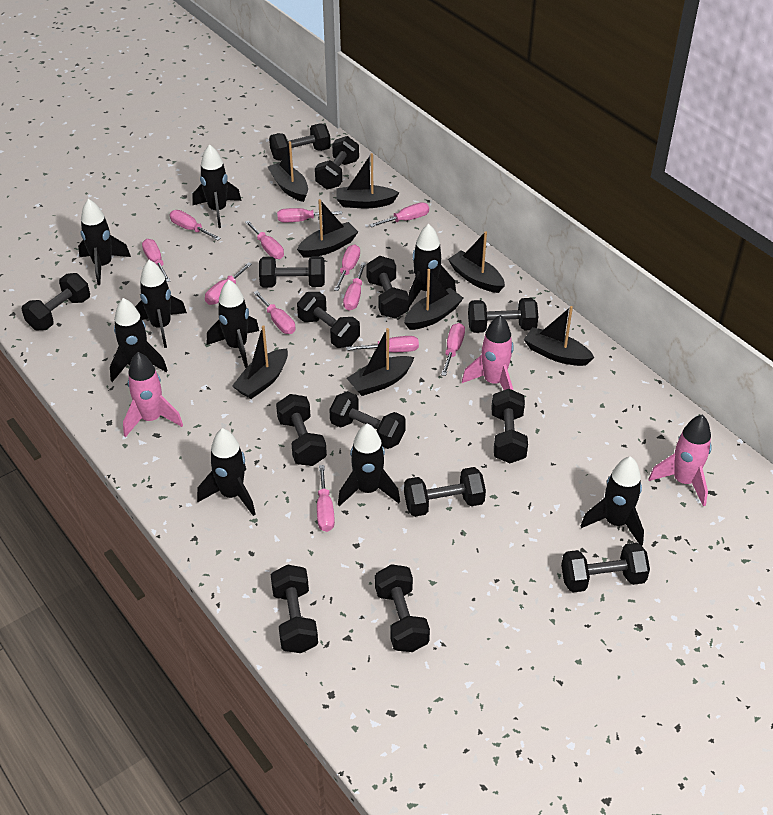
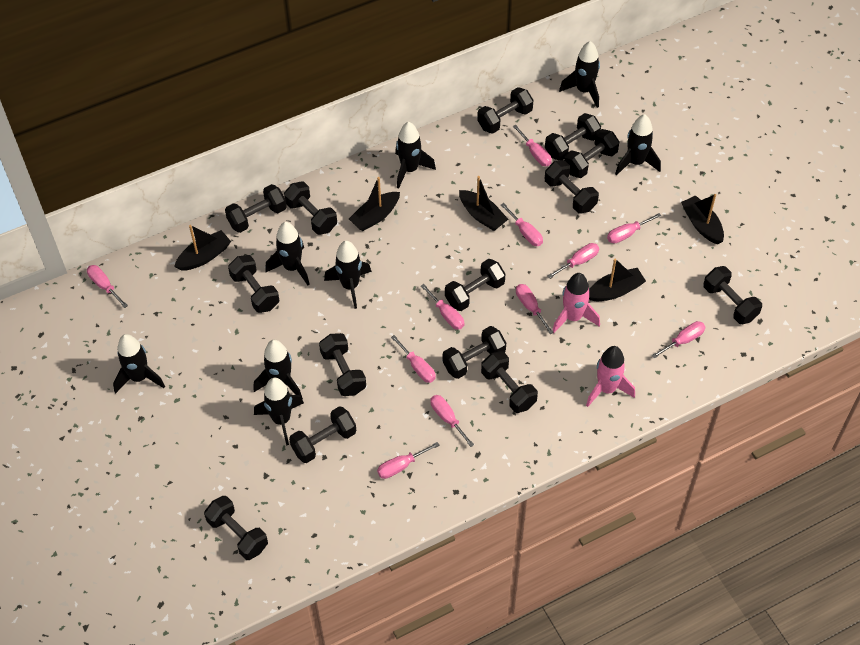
black boat: 8 -> 5
black rocket: 9 -> 8
pink rocket: 3 -> 2
pink screwdriver: 12 -> 11

